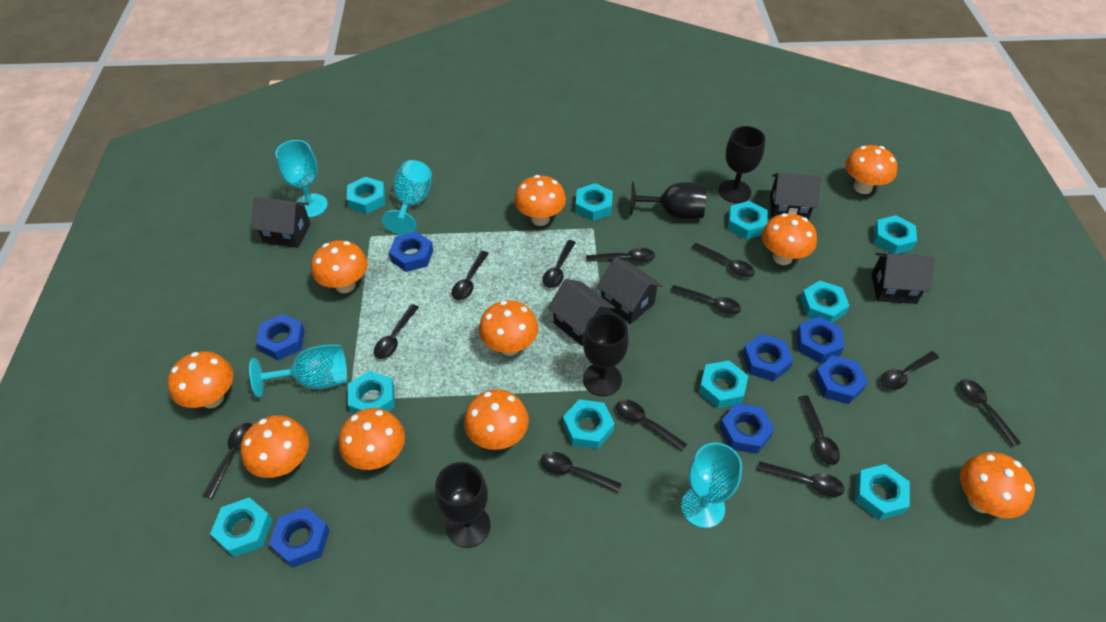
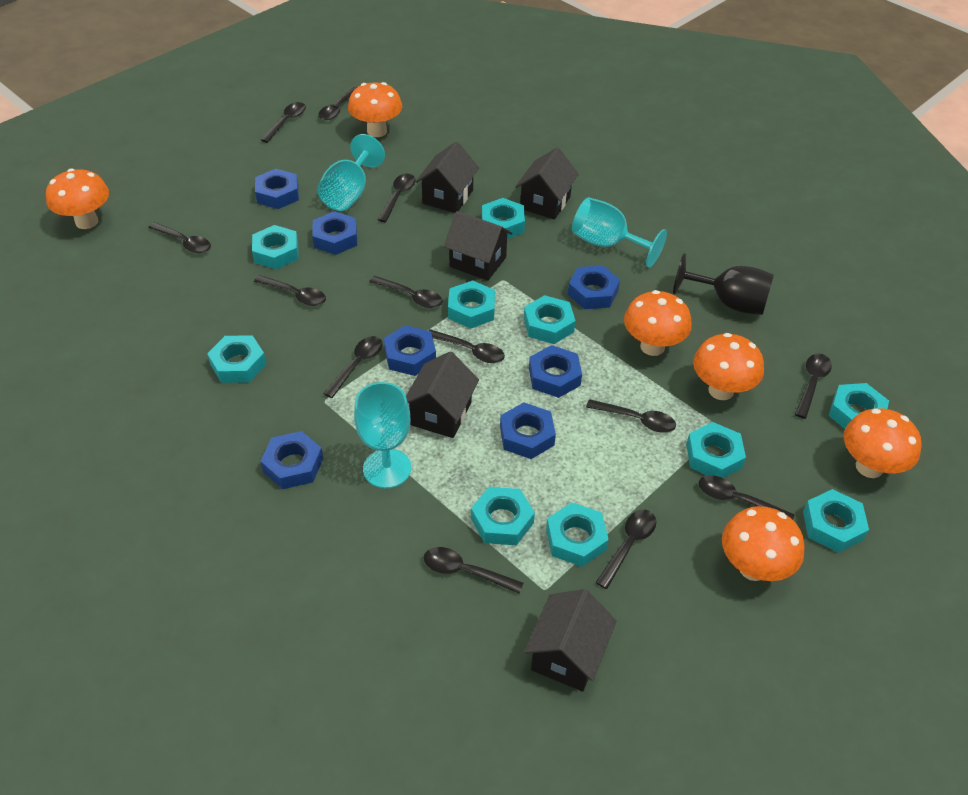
black goblet: 4 -> 1
orange mushroom: 10 -> 6
turquoise goblet: 4 -> 3

